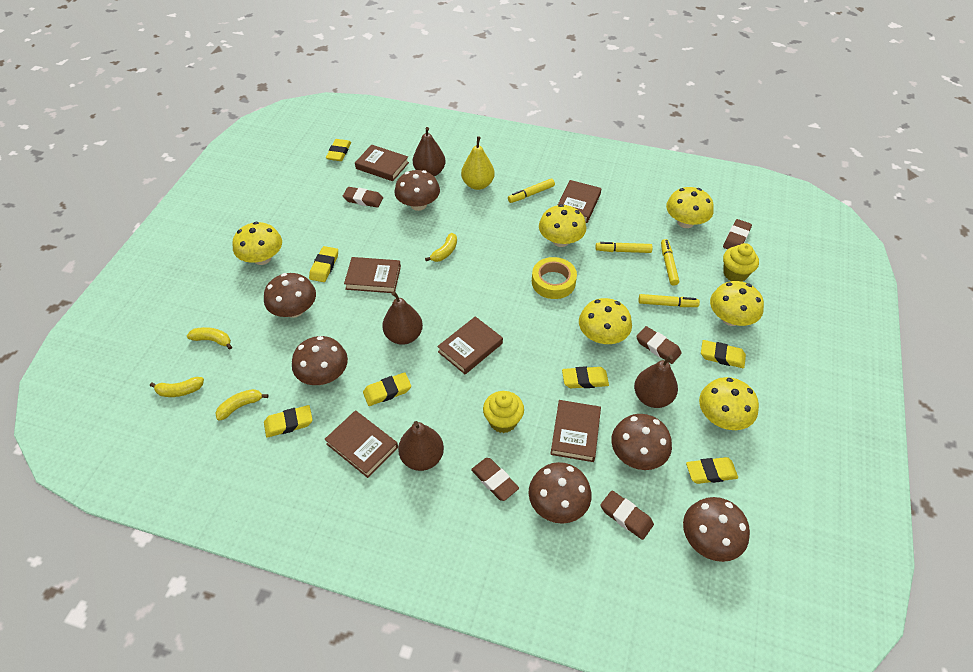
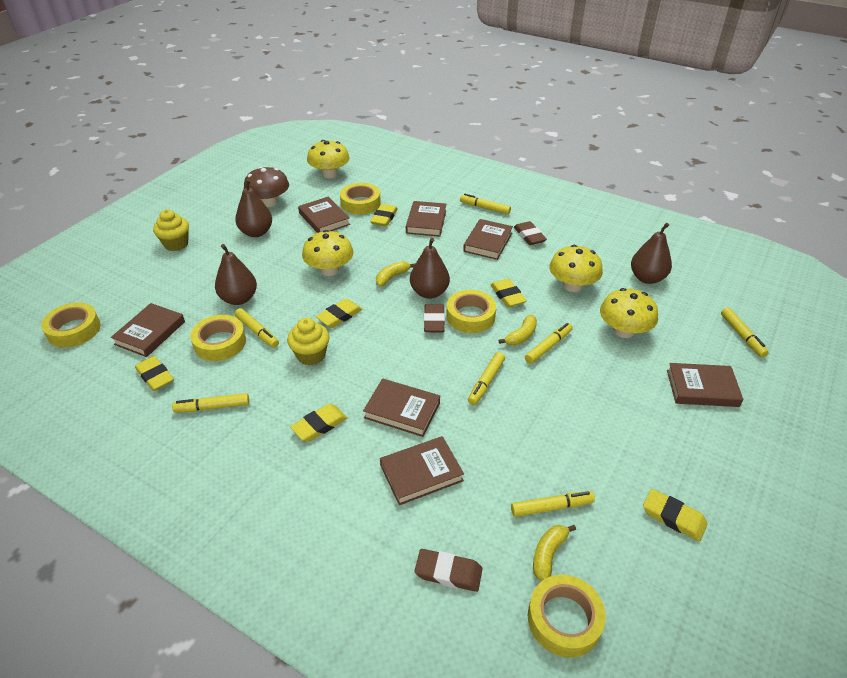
brown book: 6 -> 7
brown eraser: 5 -> 3
brown mushroom: 6 -> 1
yellow banana: 4 -> 3
yellow eraser: 7 -> 6
yellow marker: 4 -> 7
yellow mushroom: 6 -> 4
yellow pear: 1 -> 0
yellow tape: 1 -> 5

